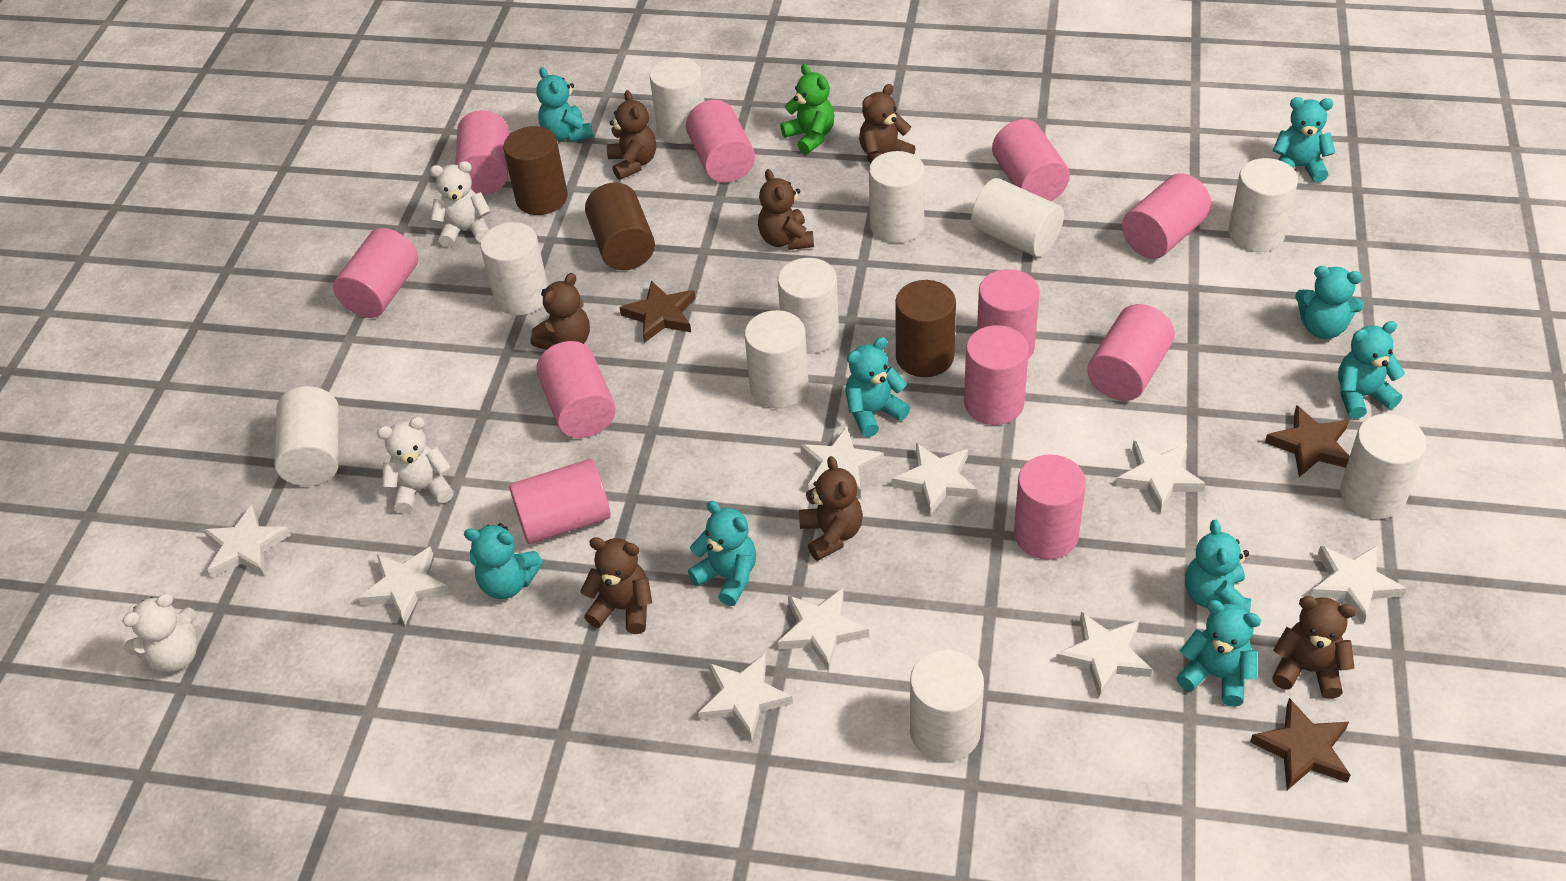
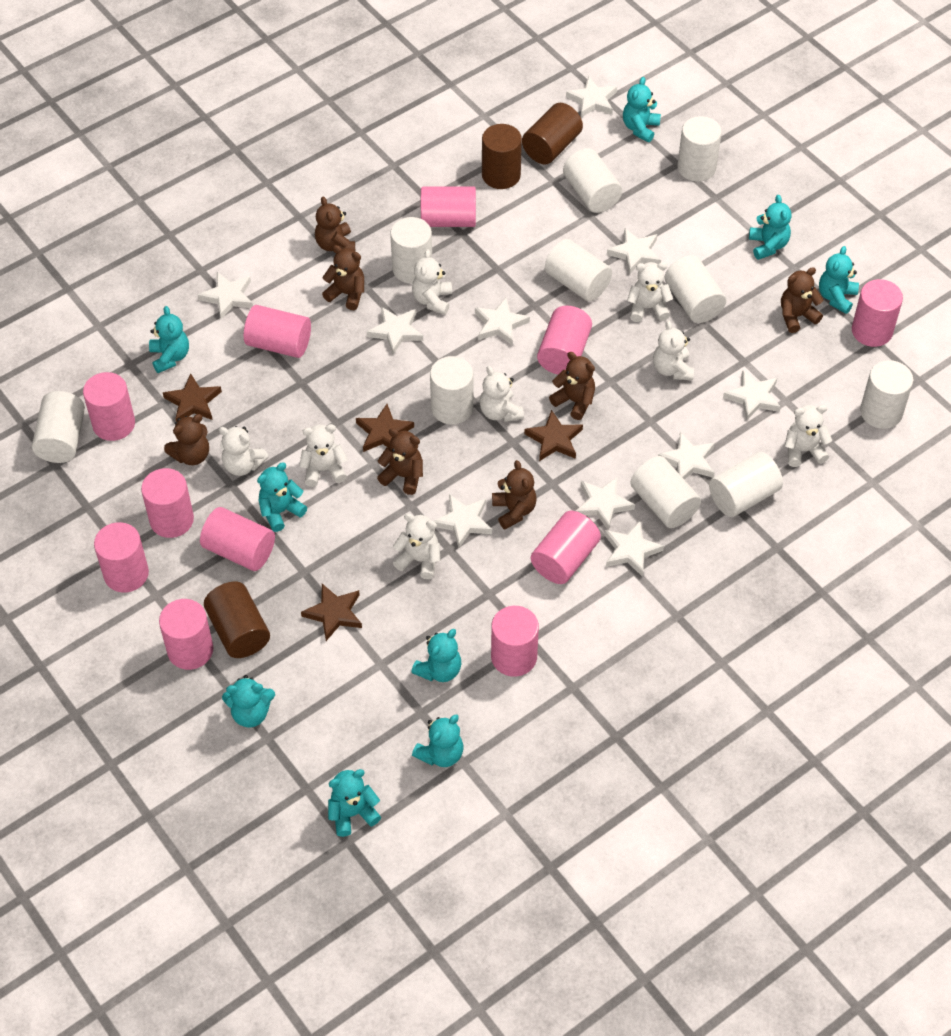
brown star: 3 -> 4
green teddy bear: 1 -> 0
white star: 9 -> 10
white teddy bear: 3 -> 8

